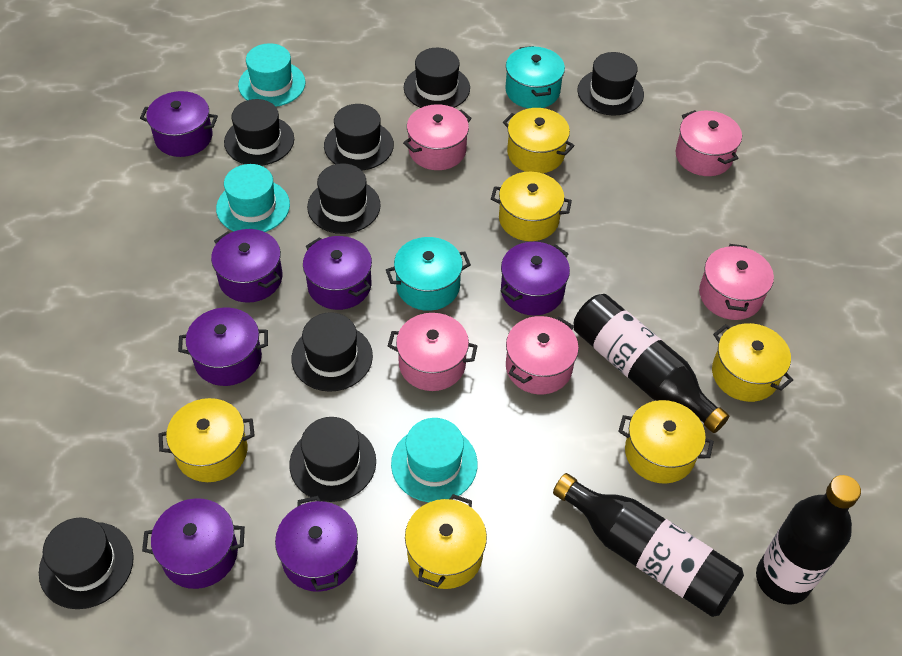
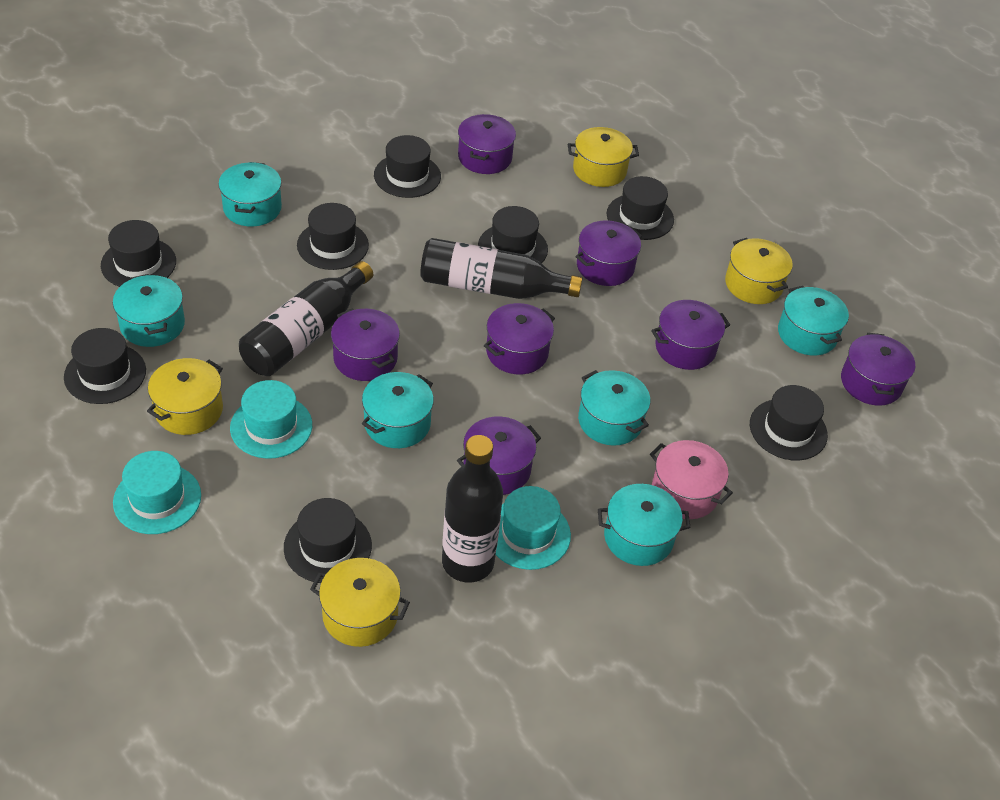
pink pot: 5 -> 1
turquoise pot: 2 -> 6
yellow pot: 6 -> 4

